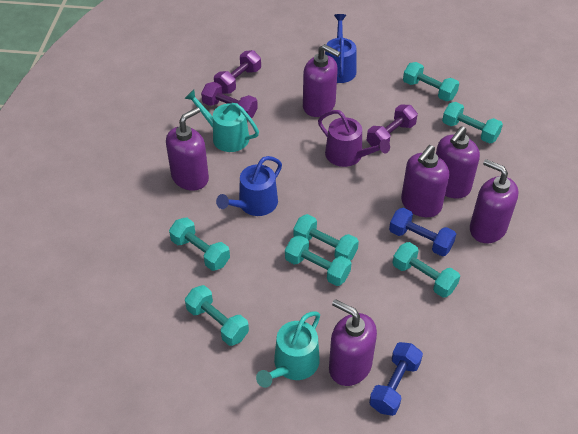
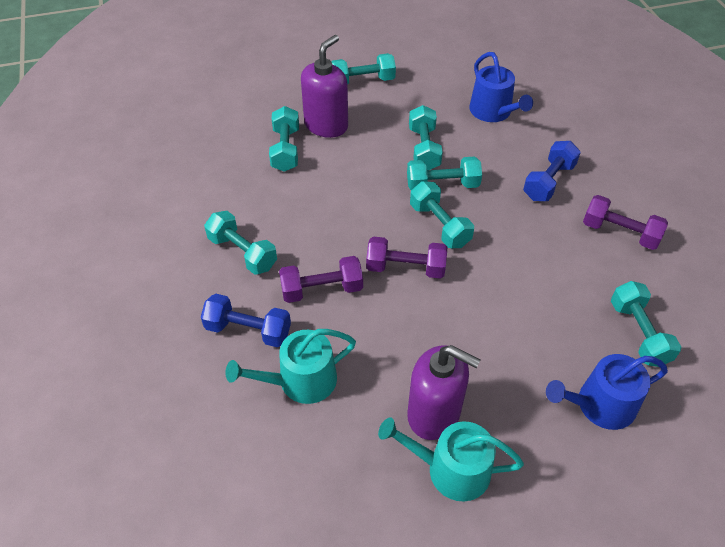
purple soap dispenser: 6 -> 2
purple watering can: 1 -> 0

